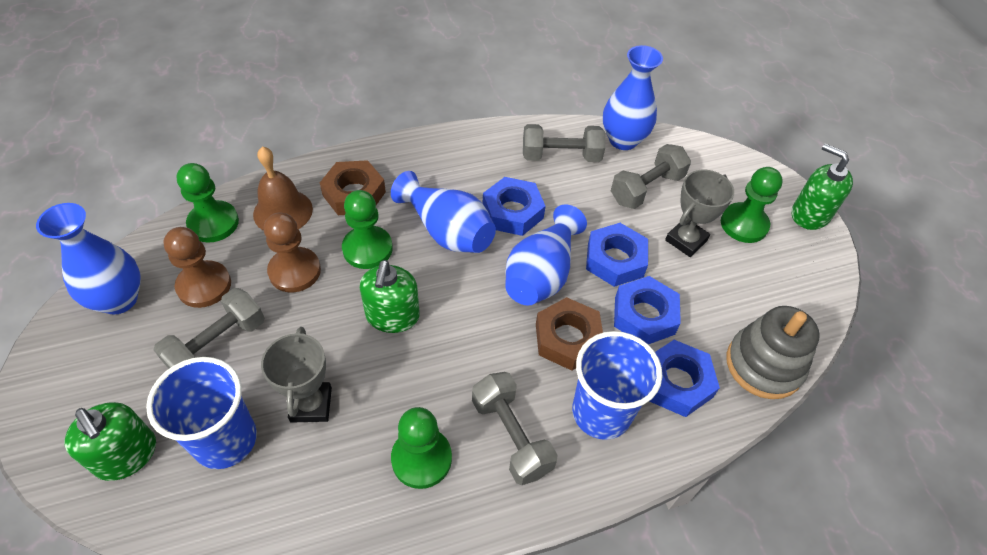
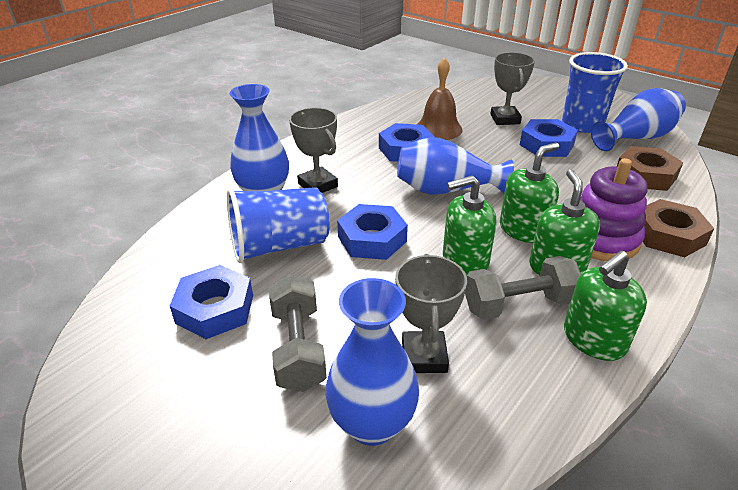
brown pawn: 2 -> 0
green pawn: 4 -> 0
green soap dispenser: 3 -> 4
grey dumbbell: 4 -> 2
grey stacking toy: 1 -> 0
grey trophy: 2 -> 3
purple stacking toy: 0 -> 1

